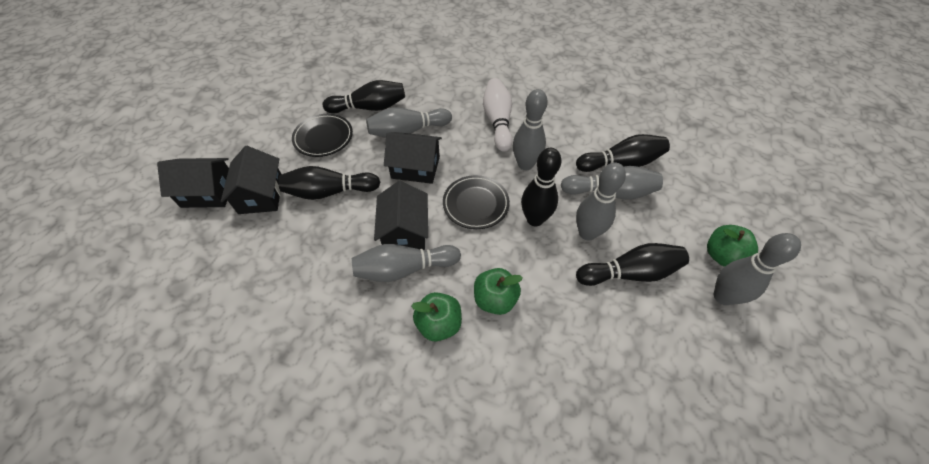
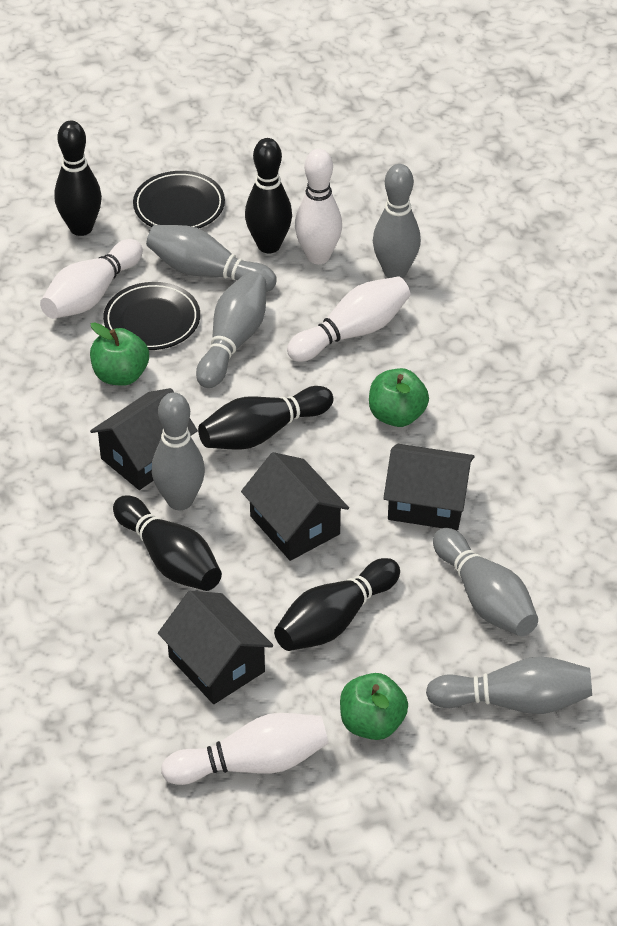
white bowling pin: 1 -> 4

